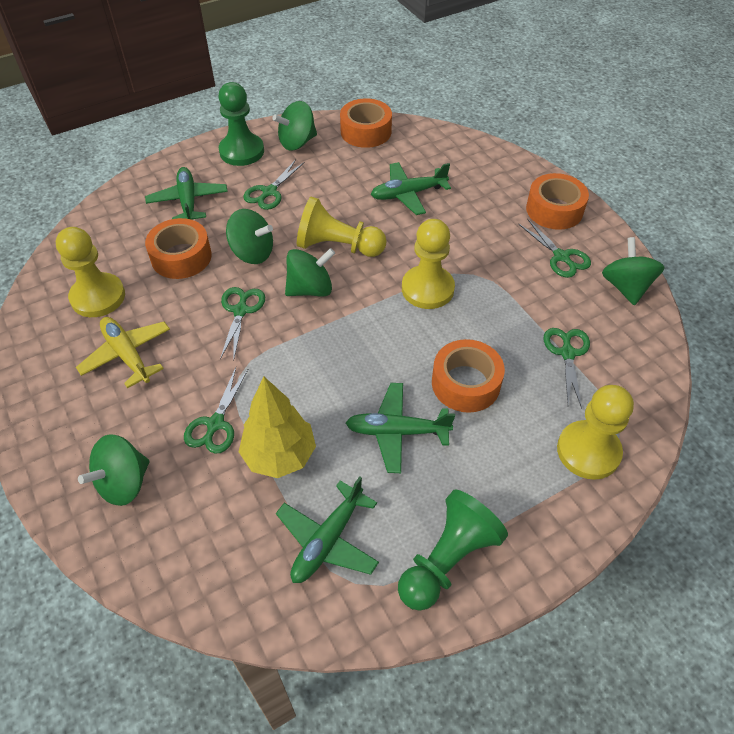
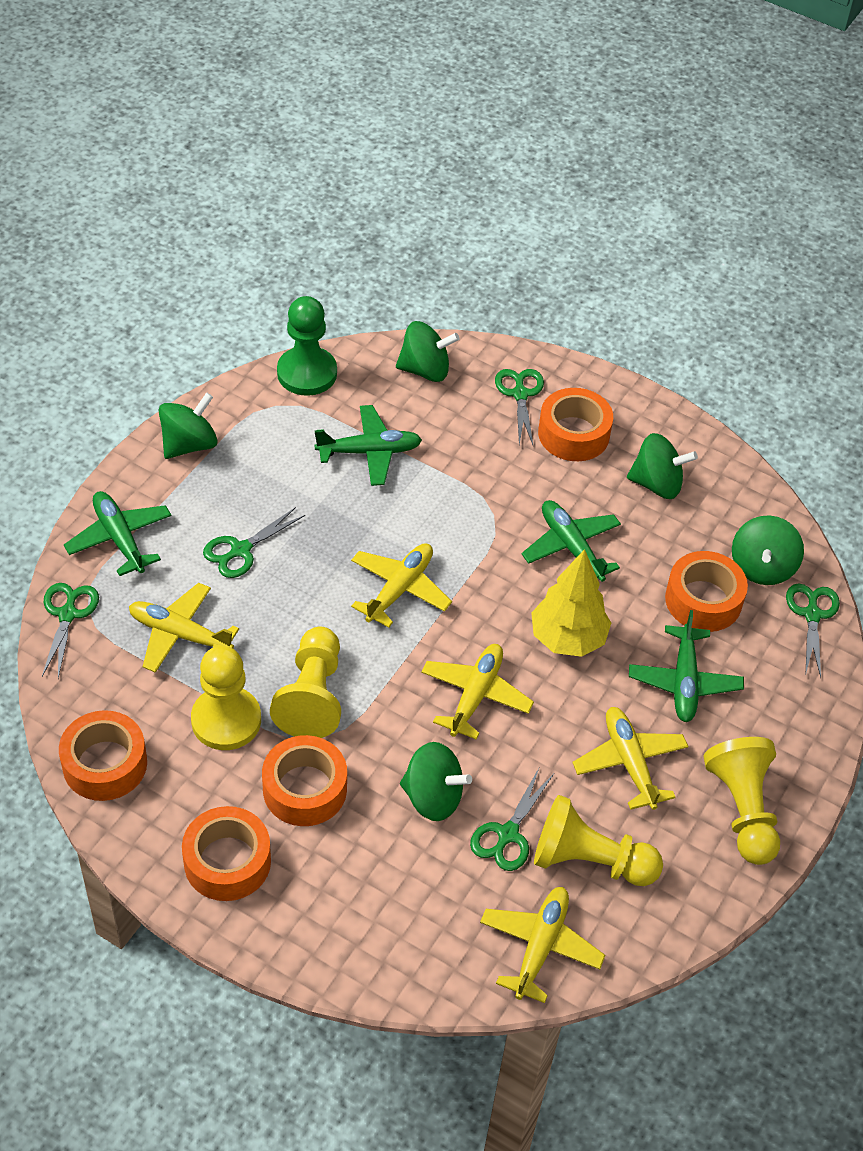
green pawn: 2 -> 1
orange tape: 4 -> 5
yellow plane: 1 -> 5

